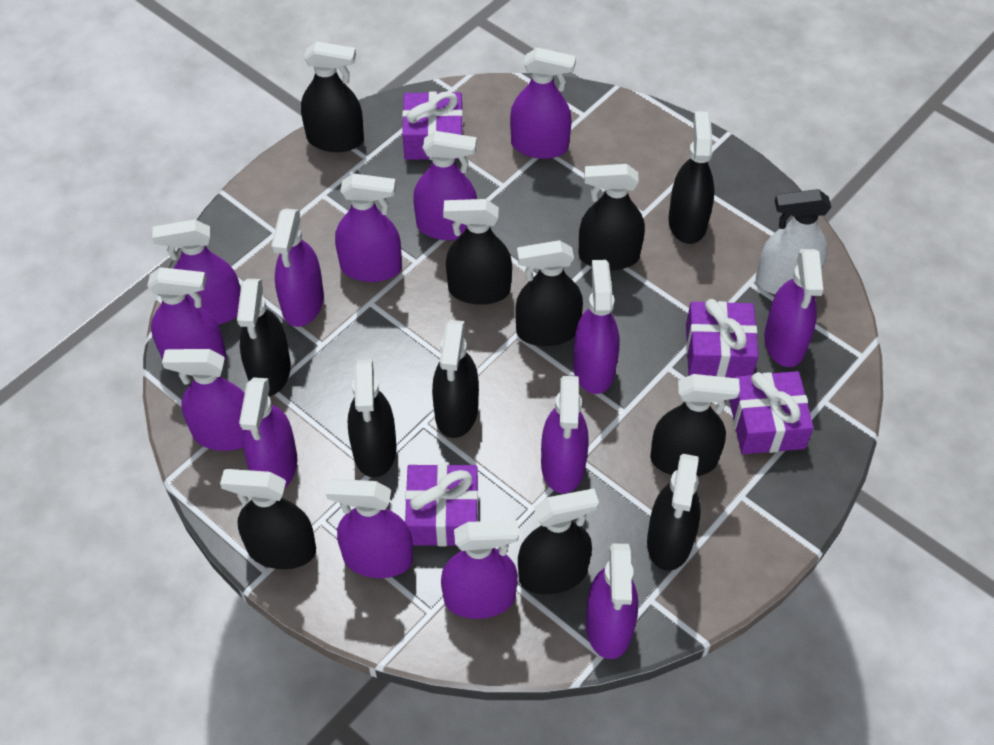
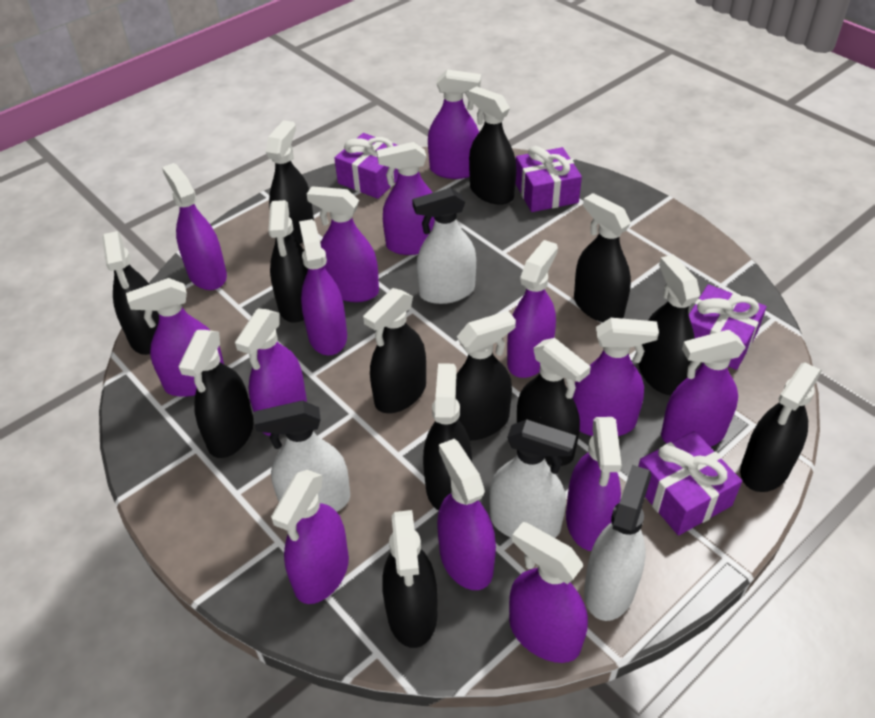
black spray bottle: 12 -> 13
white spray bottle: 1 -> 4

